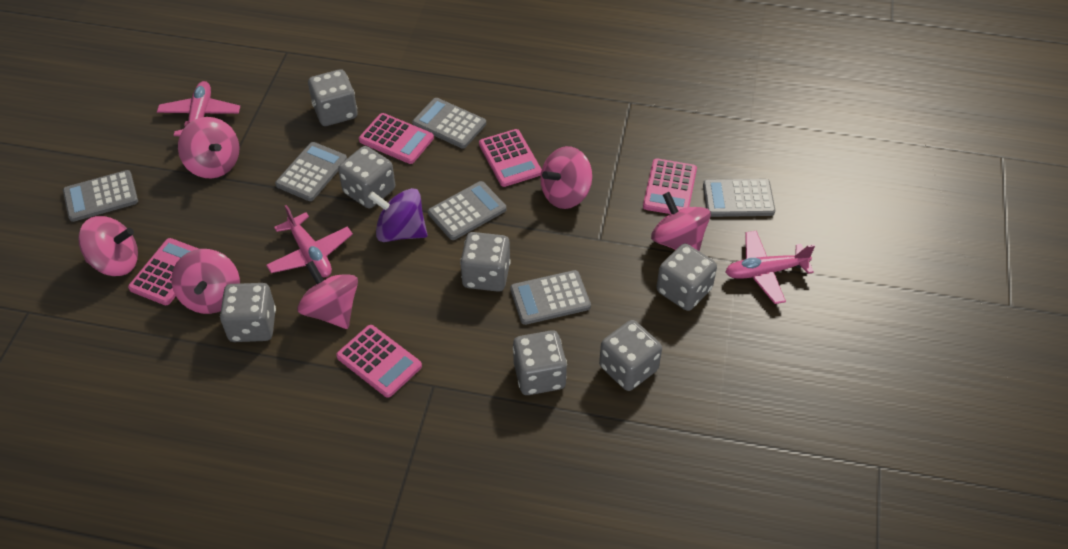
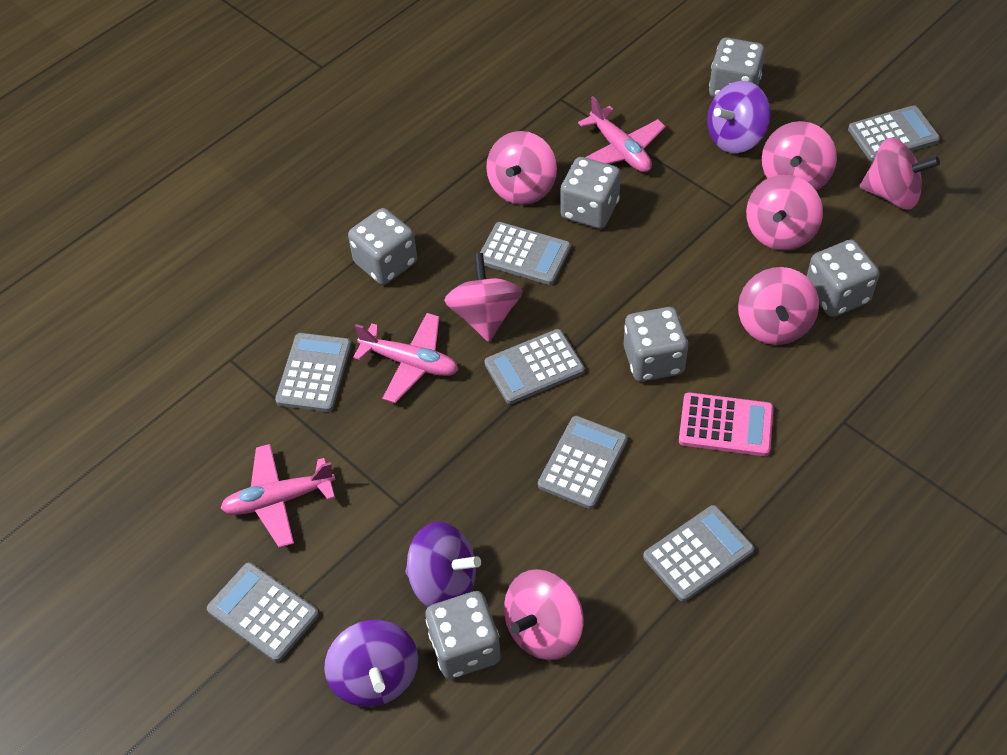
grey calculator: 6 -> 7
grey dice: 7 -> 6
pink calculator: 5 -> 1
pink spinning top: 6 -> 7
purple spinning top: 1 -> 3

